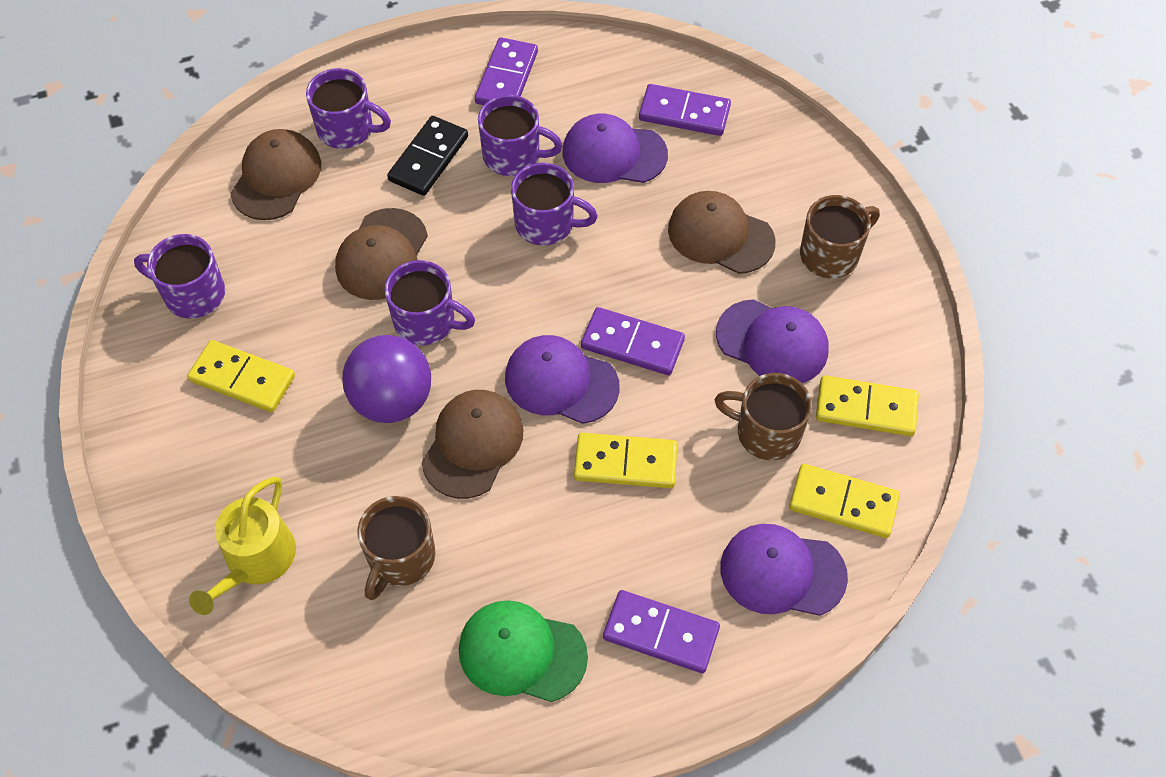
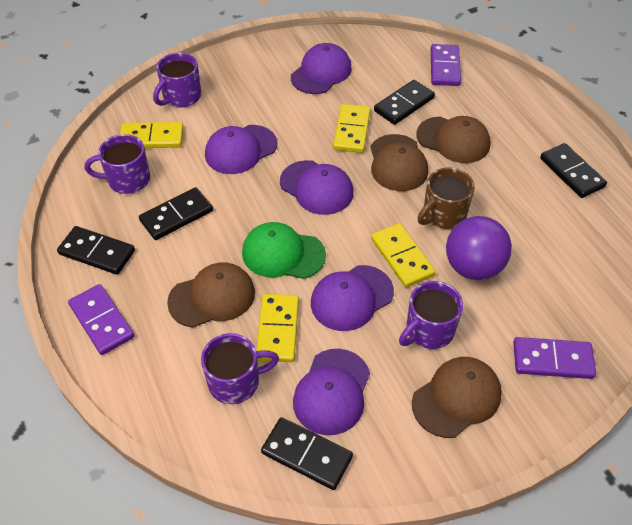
black domino: 1 -> 5
brown mug: 3 -> 1
purple cap: 4 -> 5
purple domino: 4 -> 3
purple mug: 5 -> 4
yellow watering can: 1 -> 0

